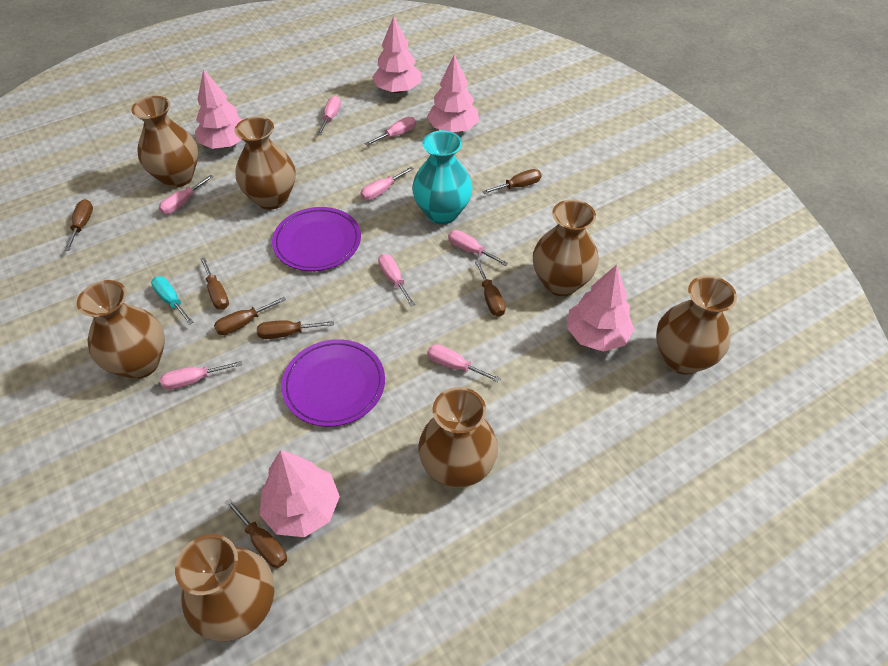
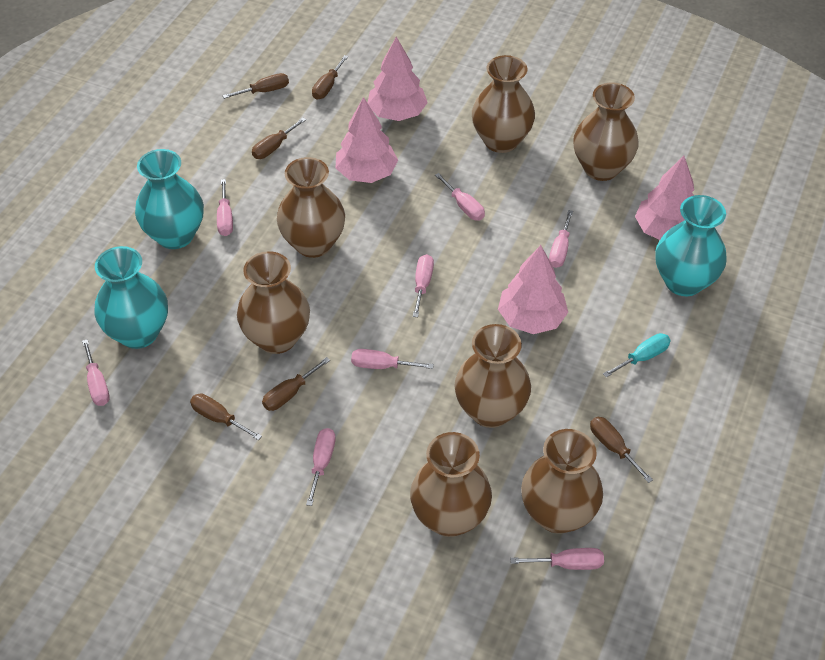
brown screwdriver: 7 -> 6
pink tree: 5 -> 4
purple plate: 2 -> 0
turquoise vase: 1 -> 3

